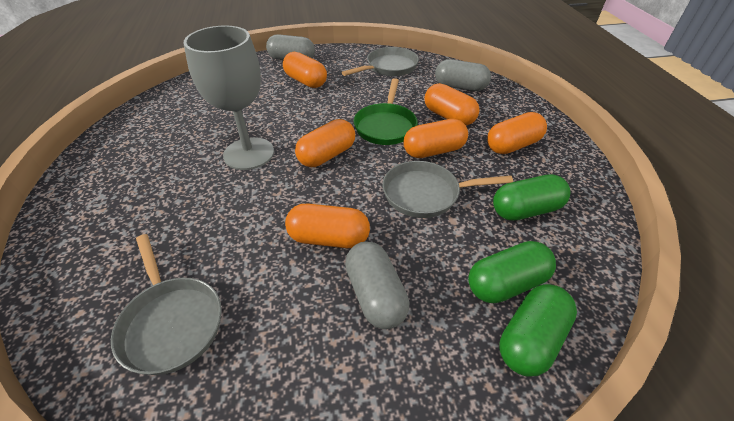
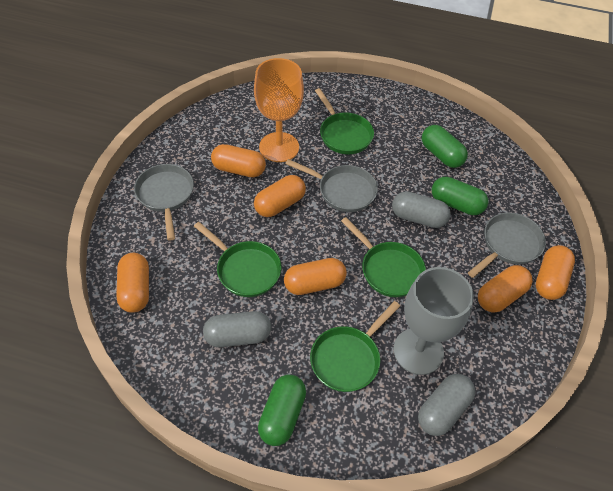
green pan: 1 -> 4
orange goblet: 0 -> 1

